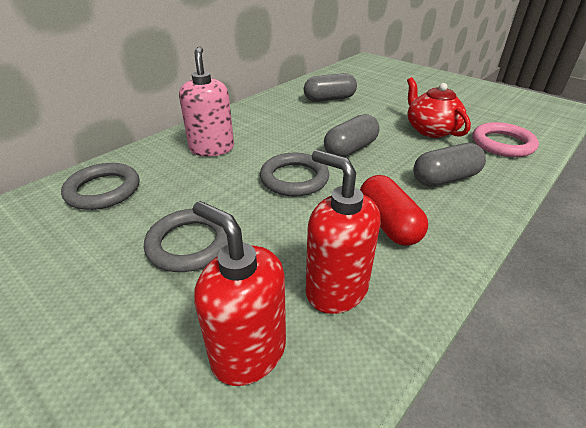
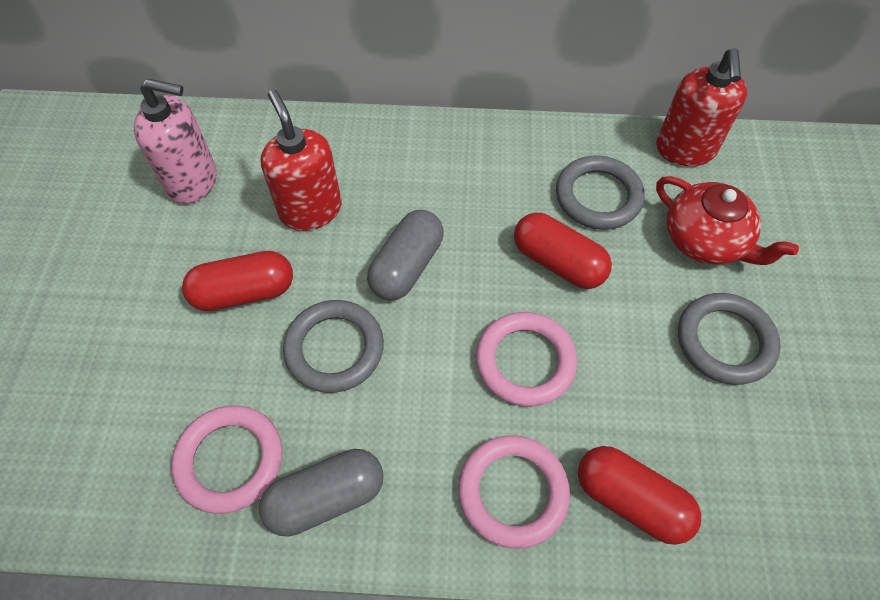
grey capsule: 3 -> 2
pink ring: 1 -> 3
red capsule: 1 -> 3

